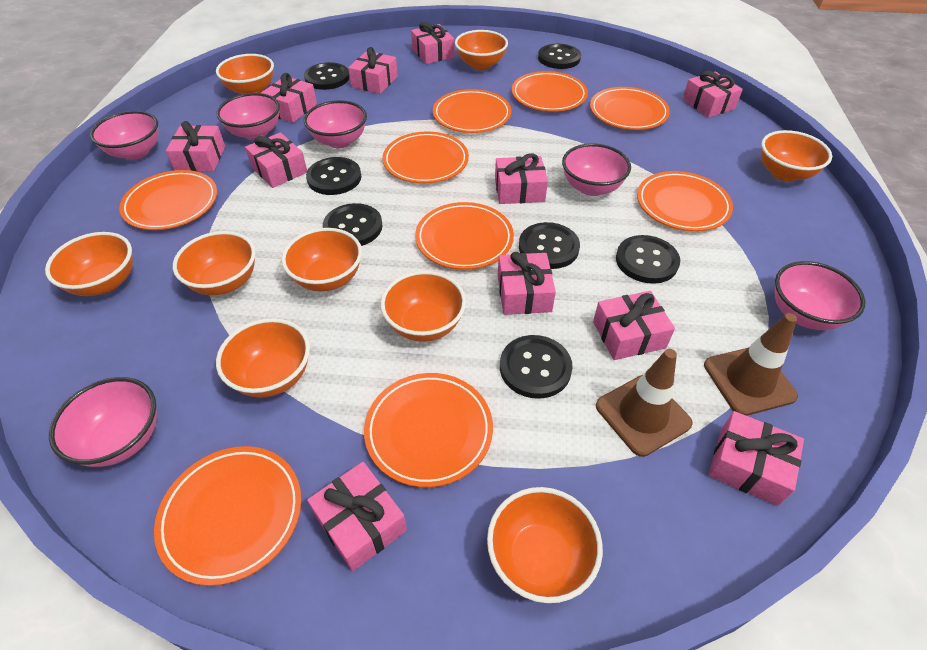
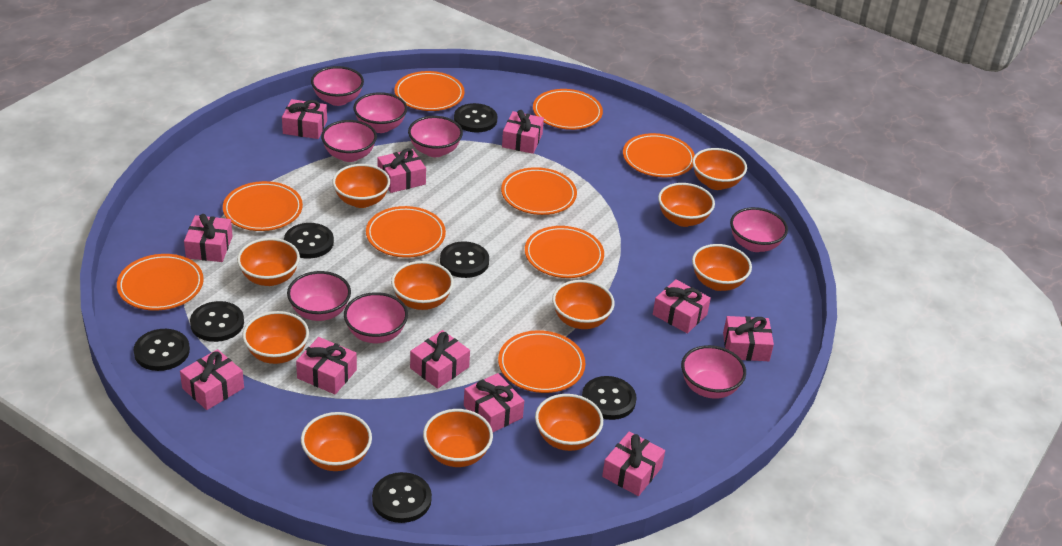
brown traffic cone: 2 -> 0
orange bowl: 9 -> 11
pink bowl: 6 -> 8

